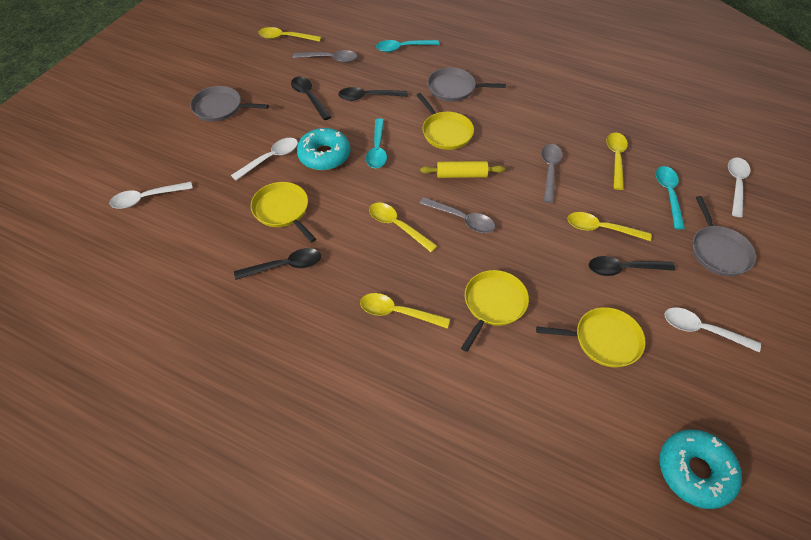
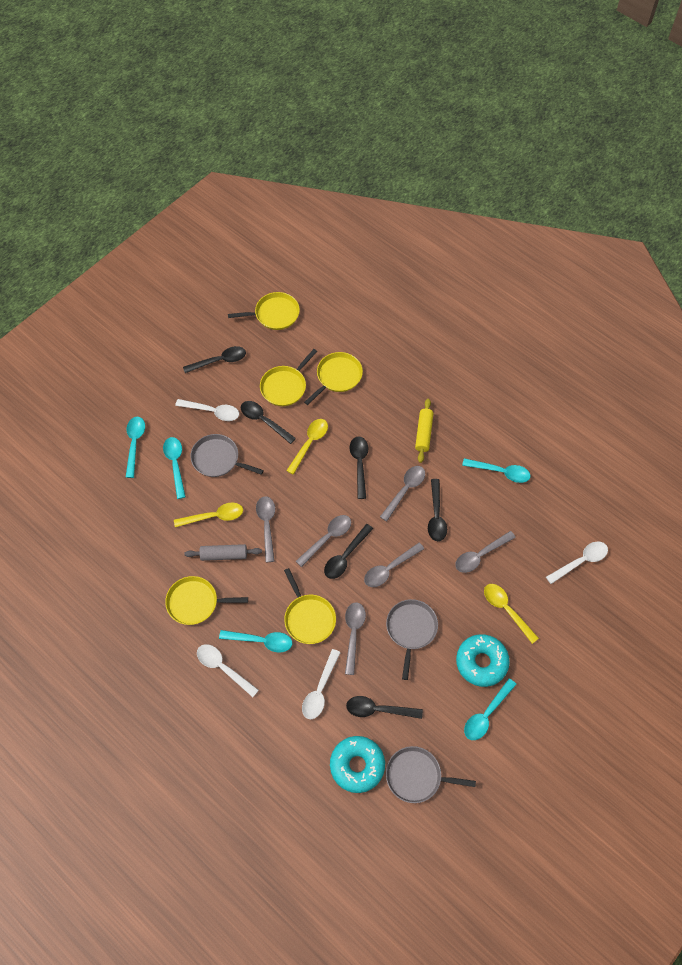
black spoon: 4 -> 6
grey rolling pin: 0 -> 1
grey spoon: 3 -> 6
turquoise spoon: 3 -> 5
yellow pan: 4 -> 5
yellow spoon: 5 -> 3

